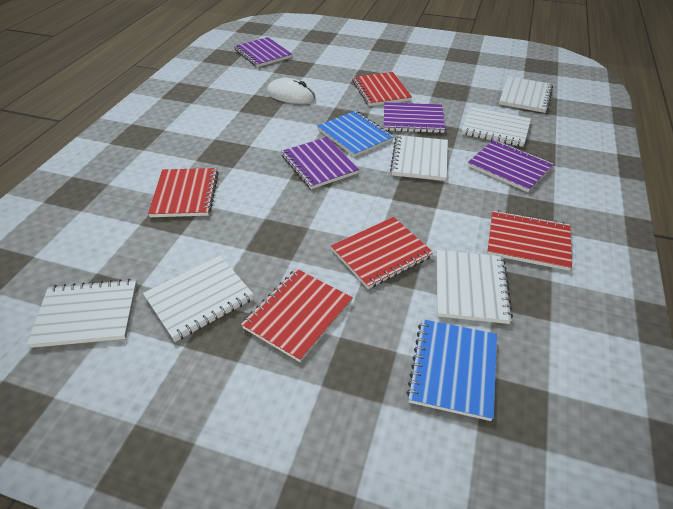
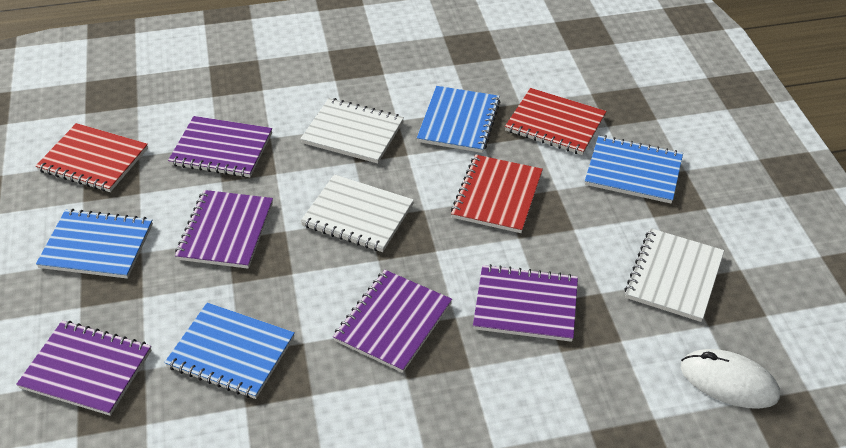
blue notebook: 2 -> 4
purple notebook: 4 -> 5
red notebook: 5 -> 3
white notebook: 6 -> 3

